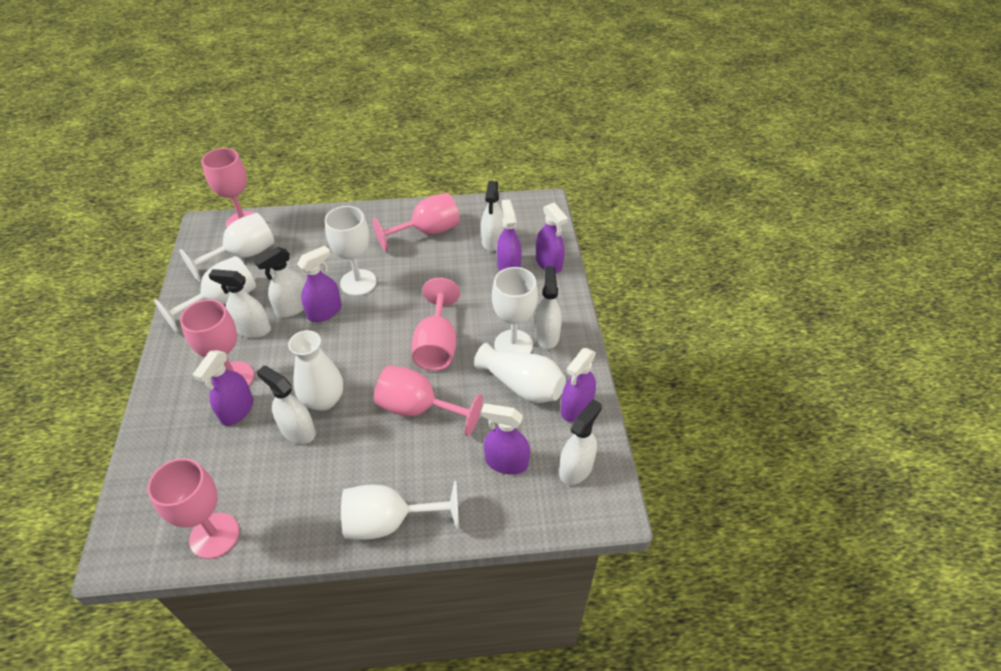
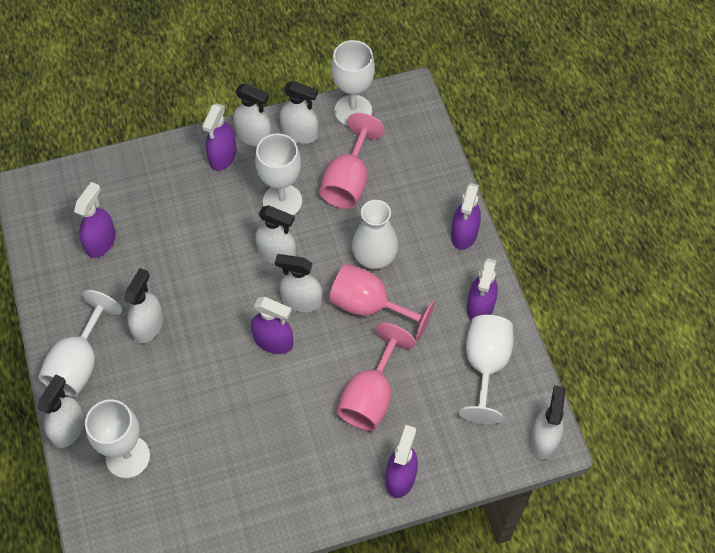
pink goblet: 6 -> 3
white spray bottle: 6 -> 7
white vase: 2 -> 1

